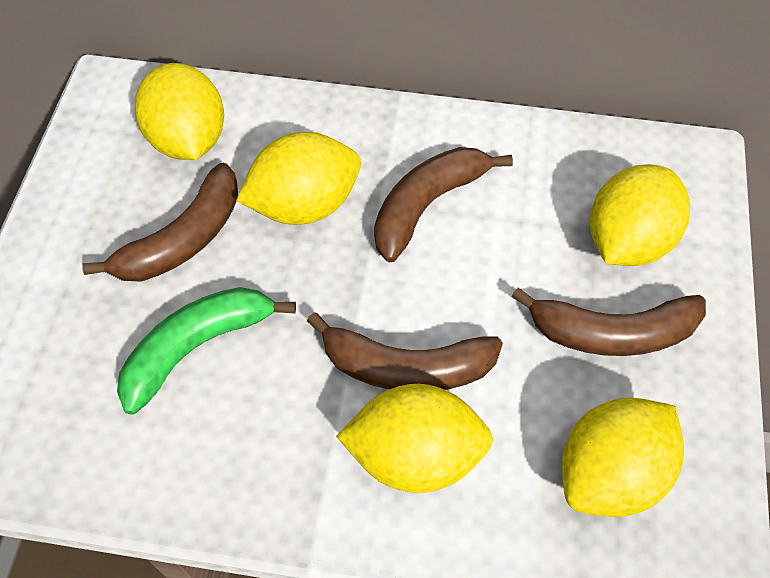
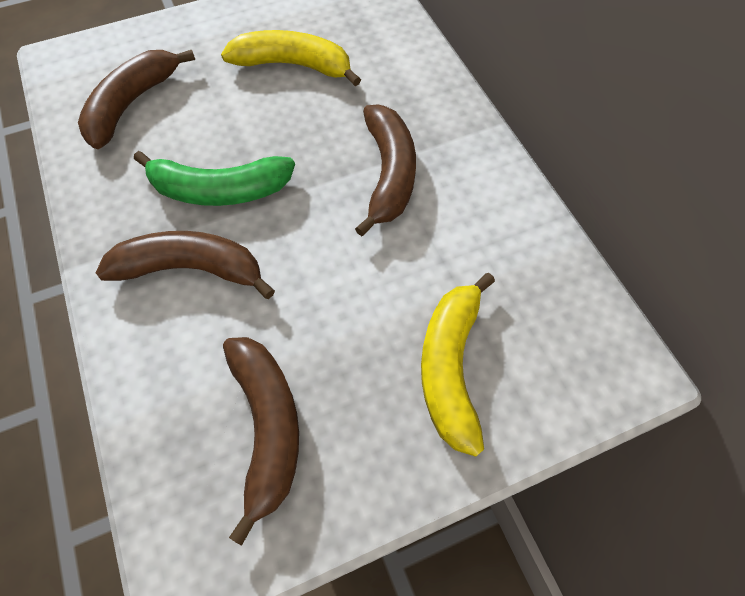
yellow banana: 0 -> 2
yellow lemon: 5 -> 0

